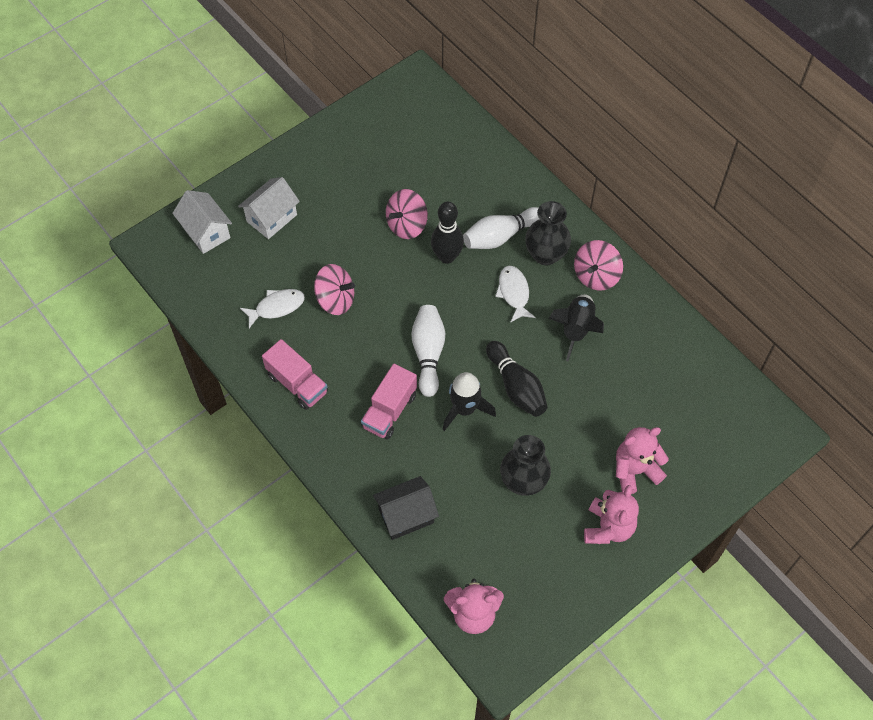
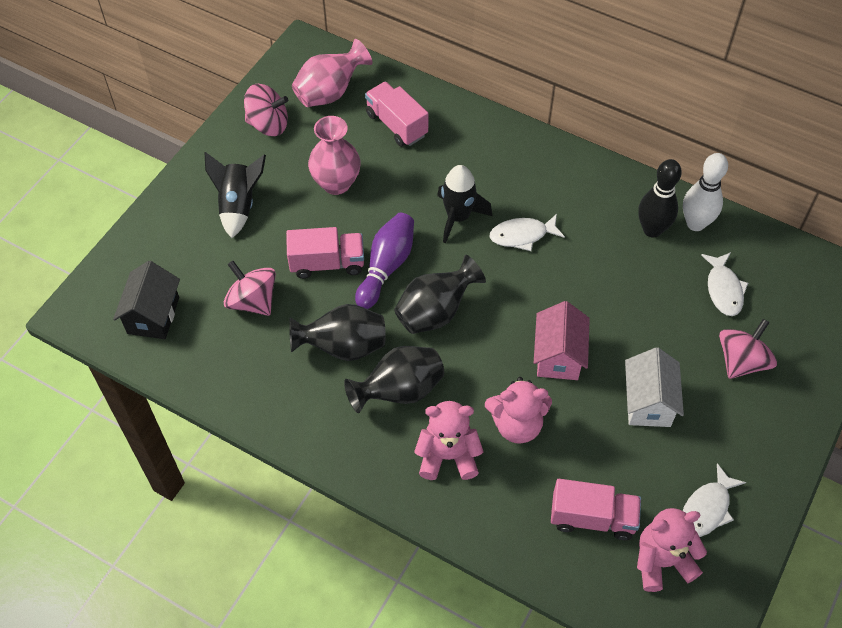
black bowling pin: 2 -> 1
black vase: 2 -> 3
pink house: 0 -> 1
pink truck: 2 -> 3
pink vase: 0 -> 2
purple bowling pin: 0 -> 1
white bowling pin: 2 -> 1
white fish: 2 -> 3
white house: 2 -> 1

